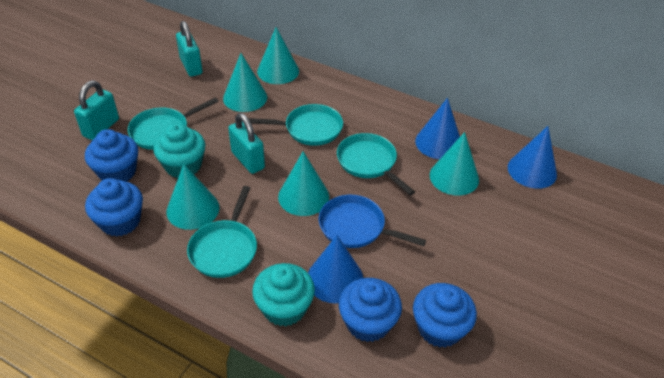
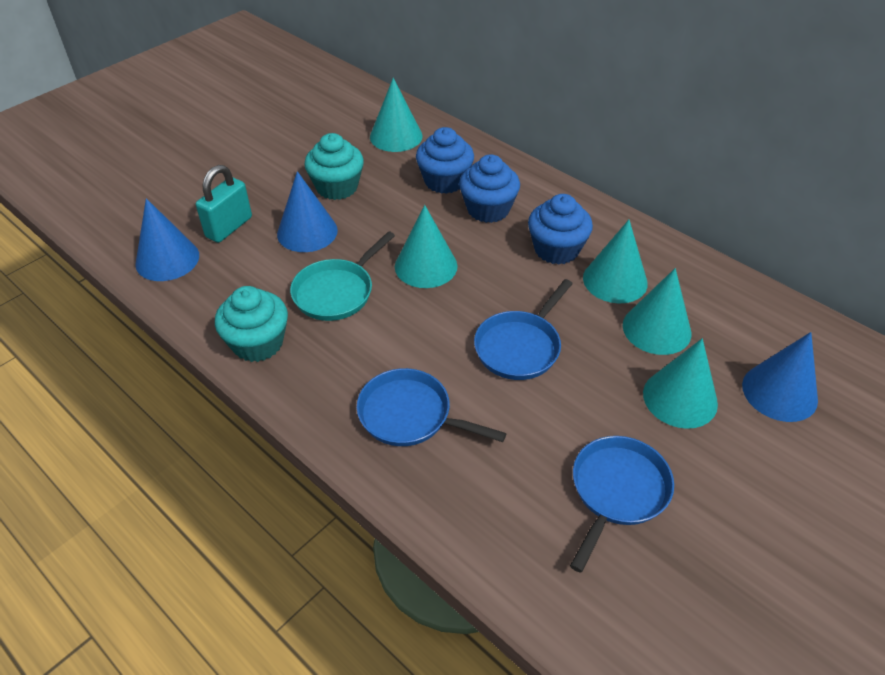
blue cupcake: 4 -> 3
blue pan: 1 -> 3
turquoise padlock: 3 -> 1
turquoise pan: 4 -> 1

